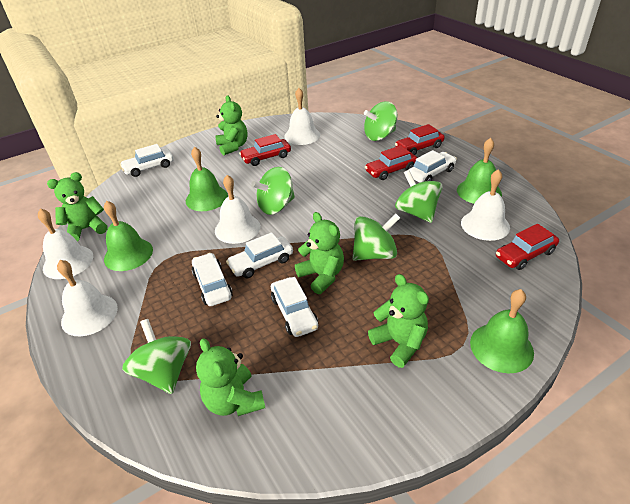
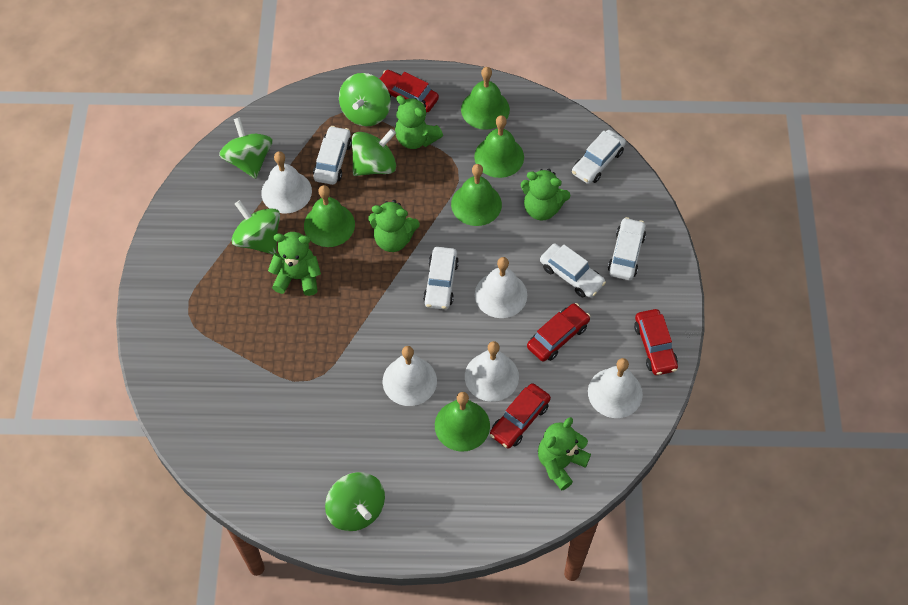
green bell: 4 -> 5

